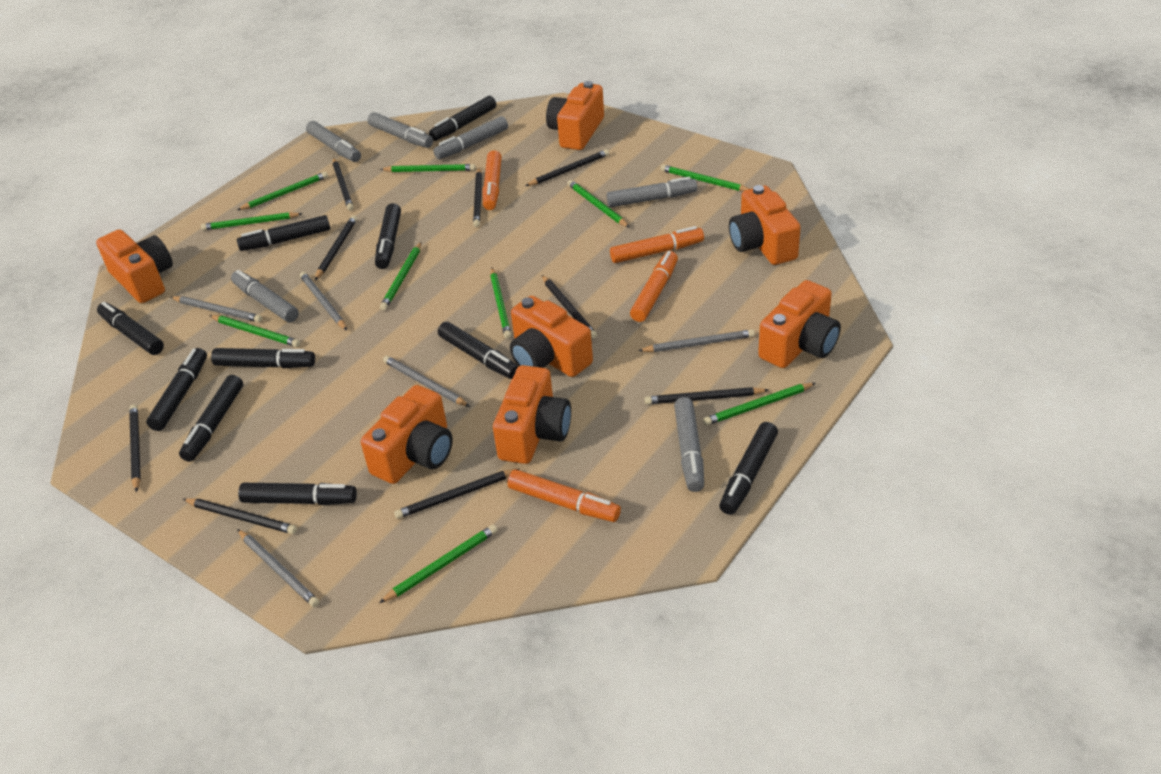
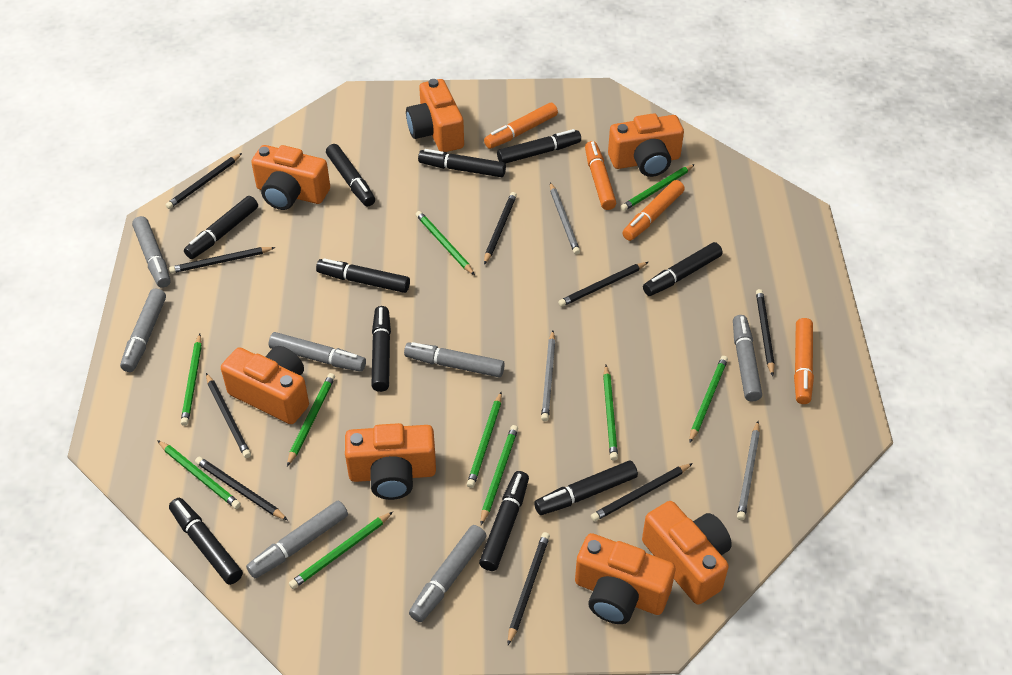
grey marker: 6 -> 7
grey pencil: 5 -> 3

